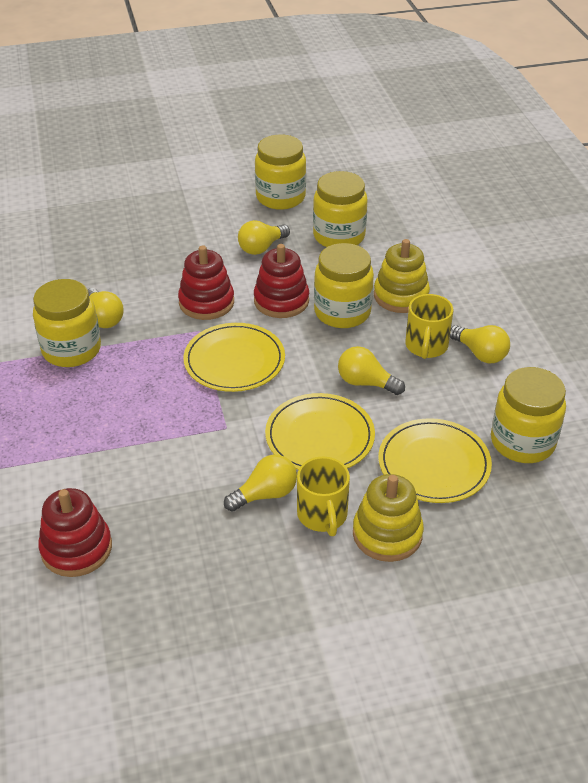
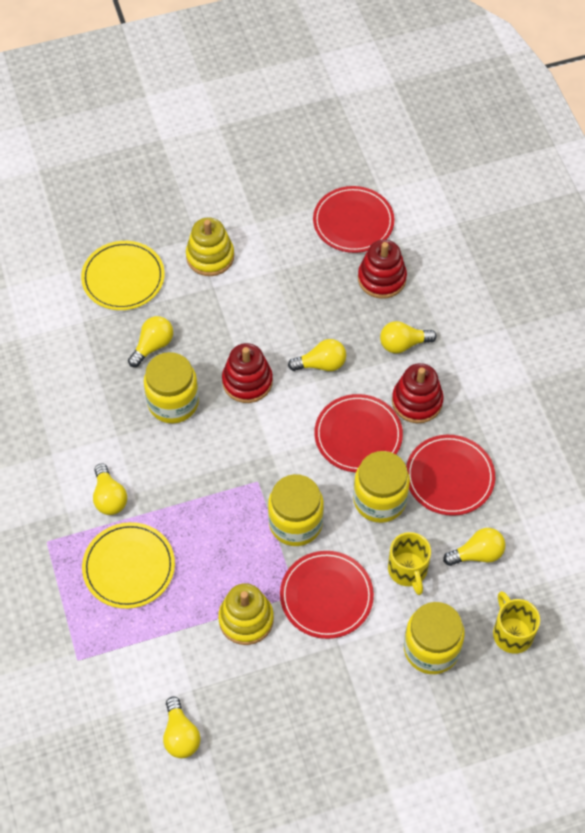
red plate: 0 -> 4
yellow jar: 5 -> 4
yellow light bulb: 5 -> 6
yellow plate: 3 -> 2

